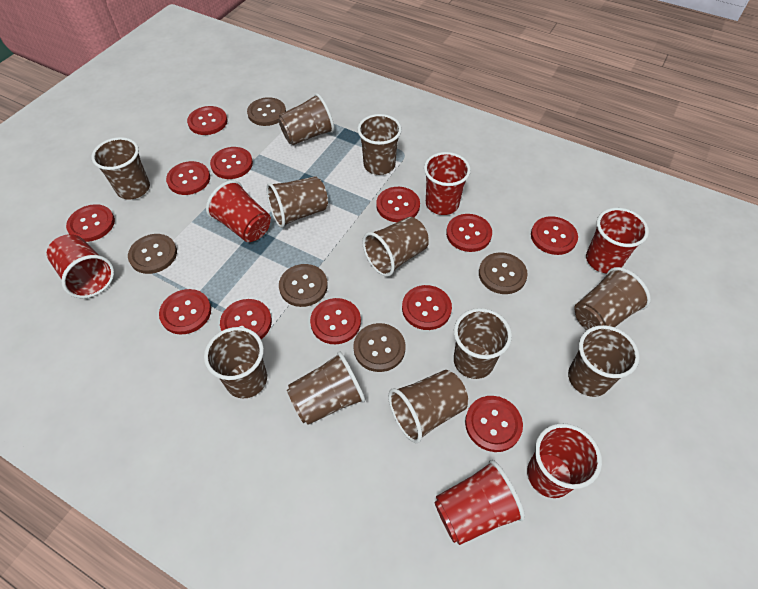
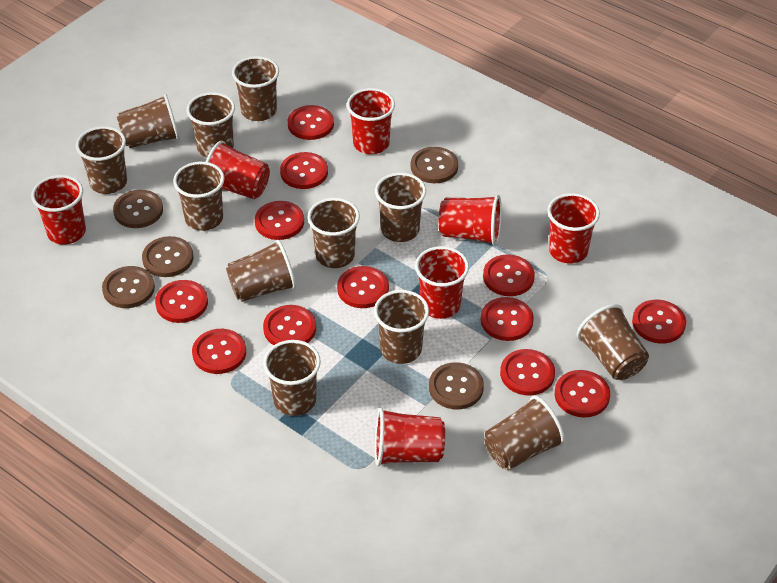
brown cup: 11 -> 12
red cup: 6 -> 7

